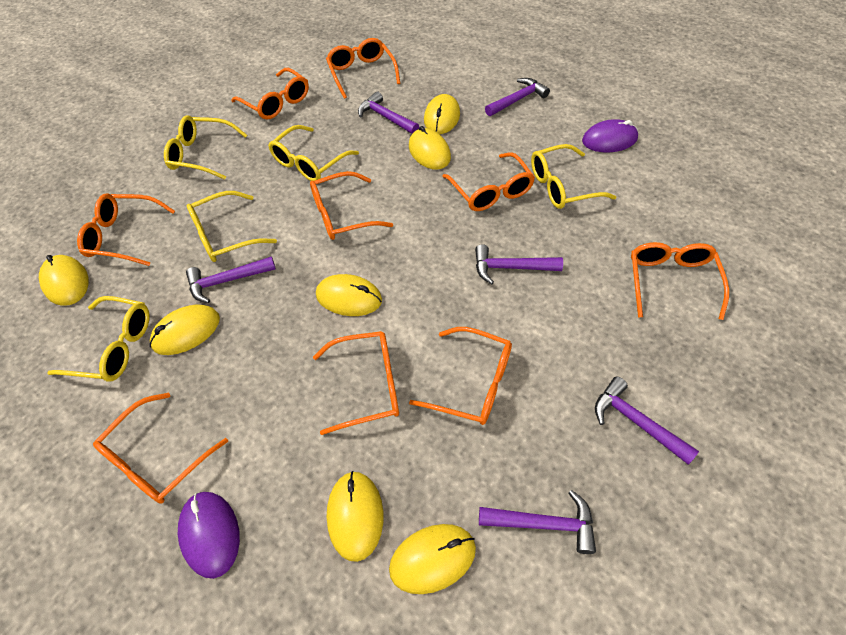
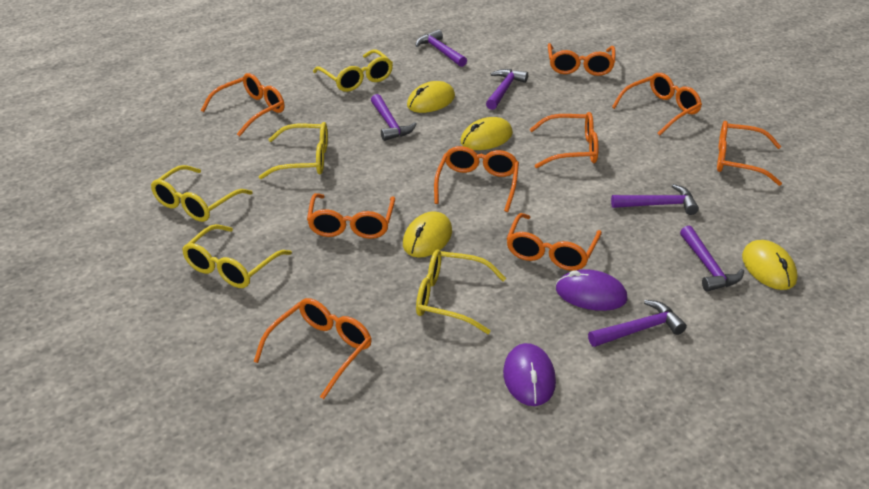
yellow mouse: 7 -> 4

